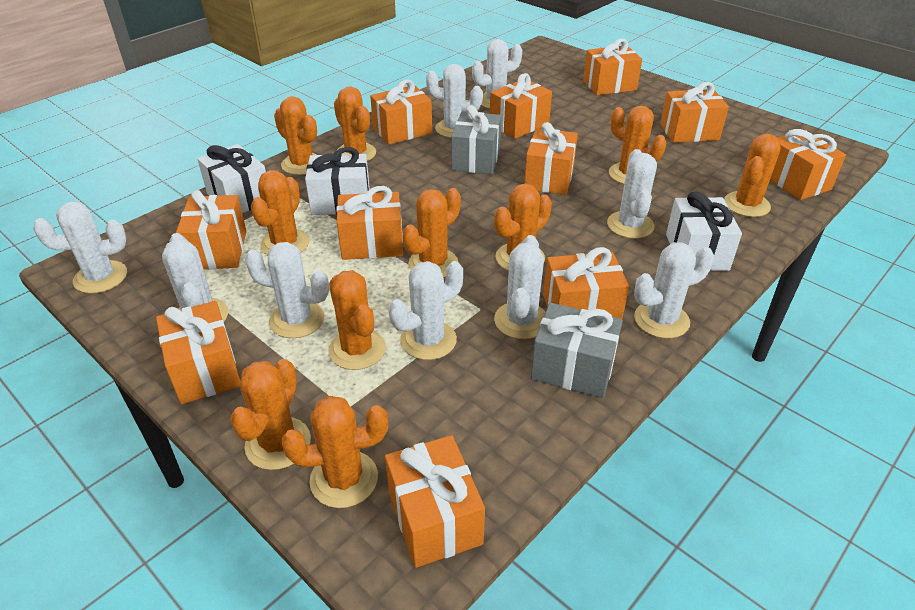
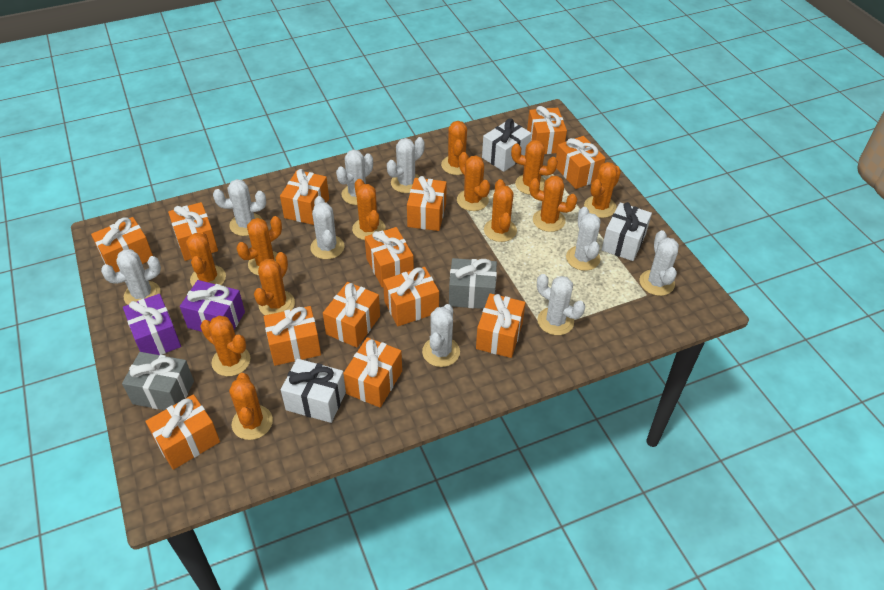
orange cactus: 10 -> 12
orange gift: 11 -> 13
purple gift: 0 -> 2

